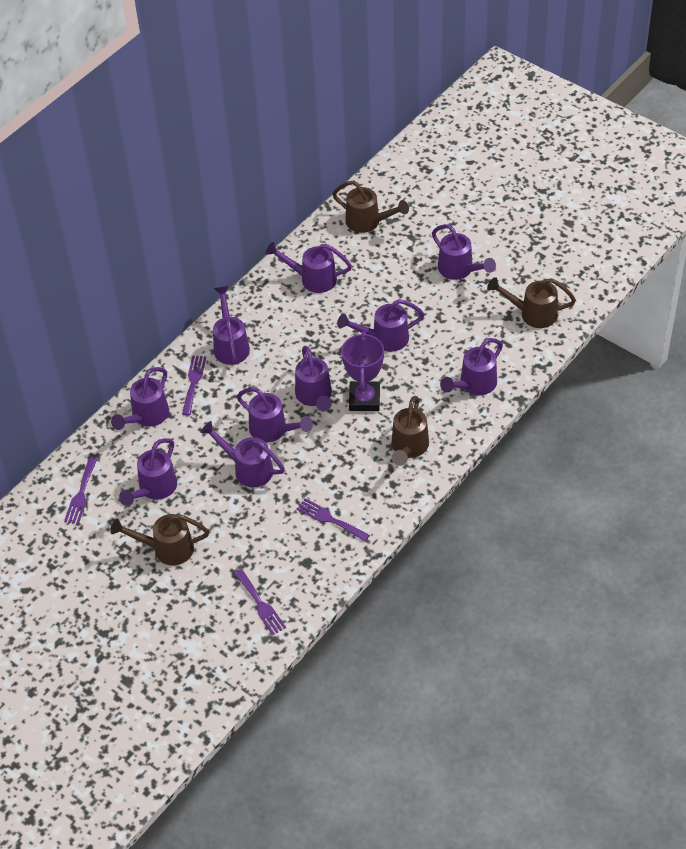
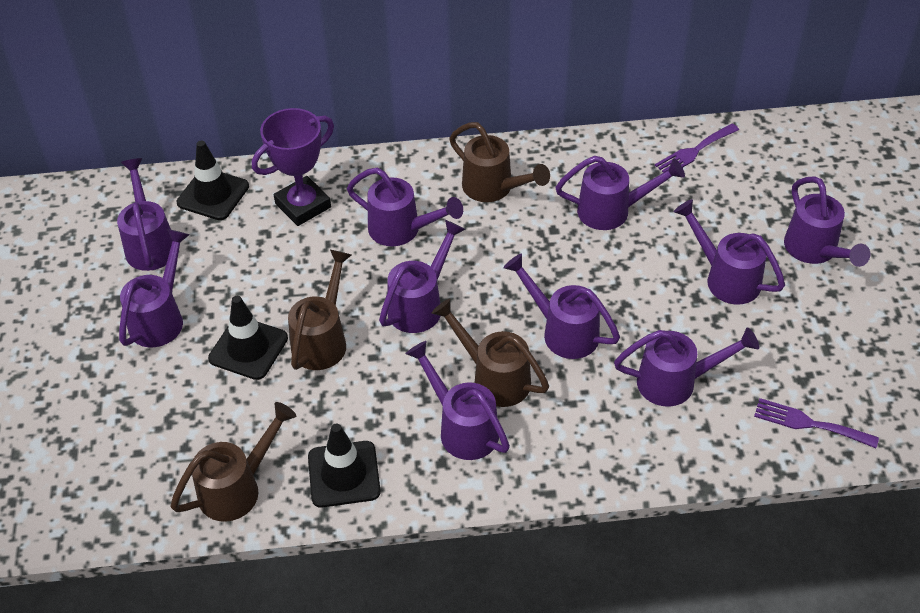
black traffic cone: 0 -> 3
purple fork: 4 -> 2

